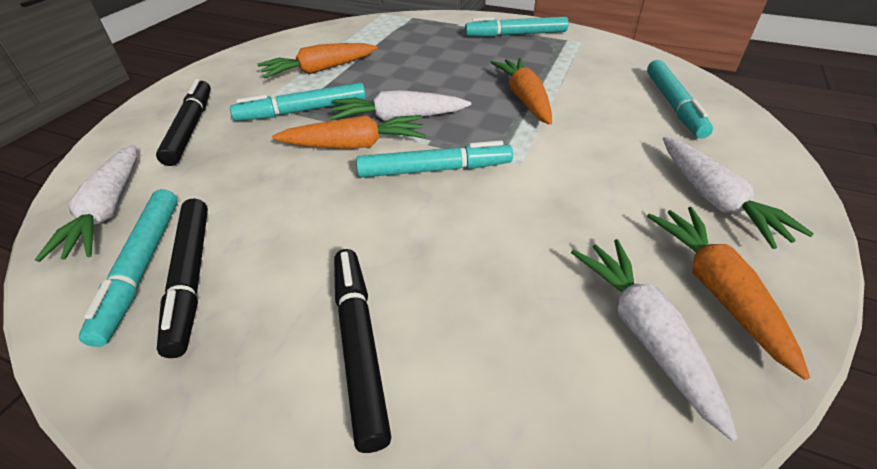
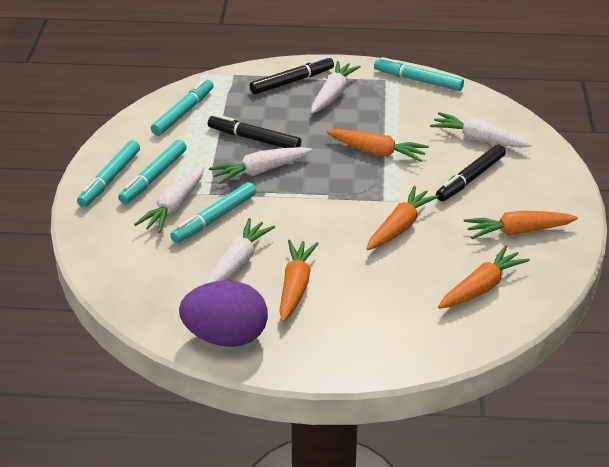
orange carrot: 4 -> 5
purple egg: 0 -> 1
white carrot: 4 -> 5

